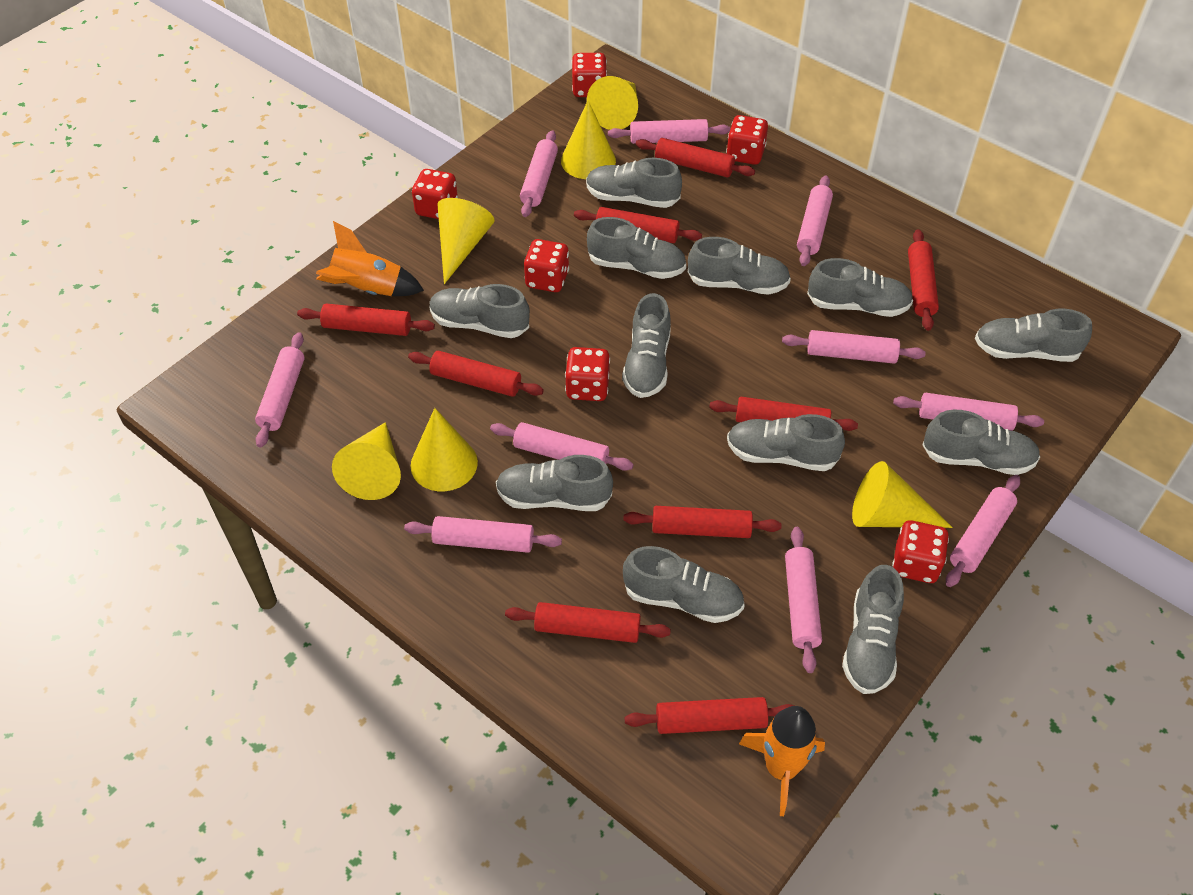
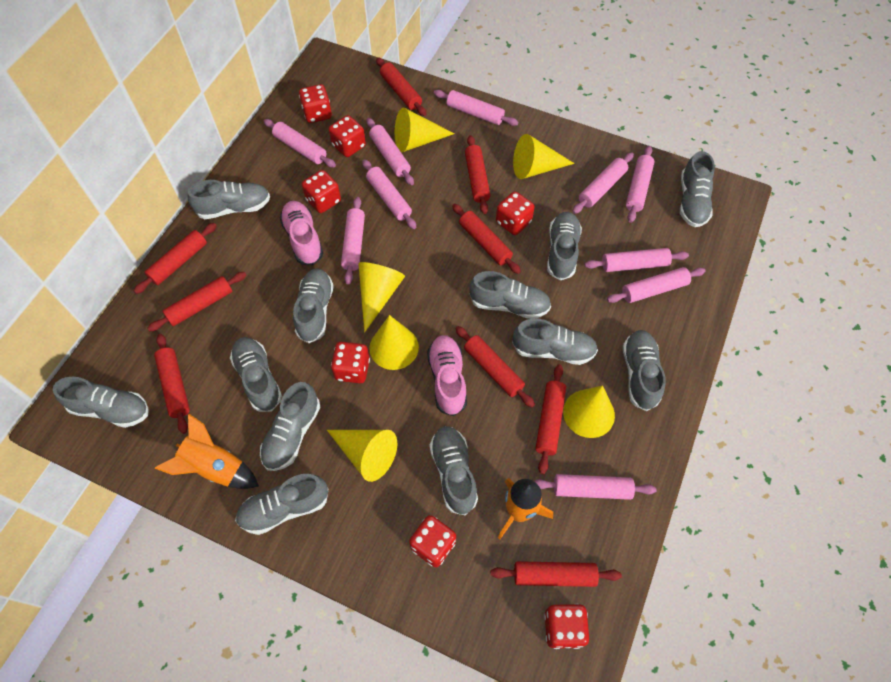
pink shoe: 0 -> 2
red dice: 6 -> 7

